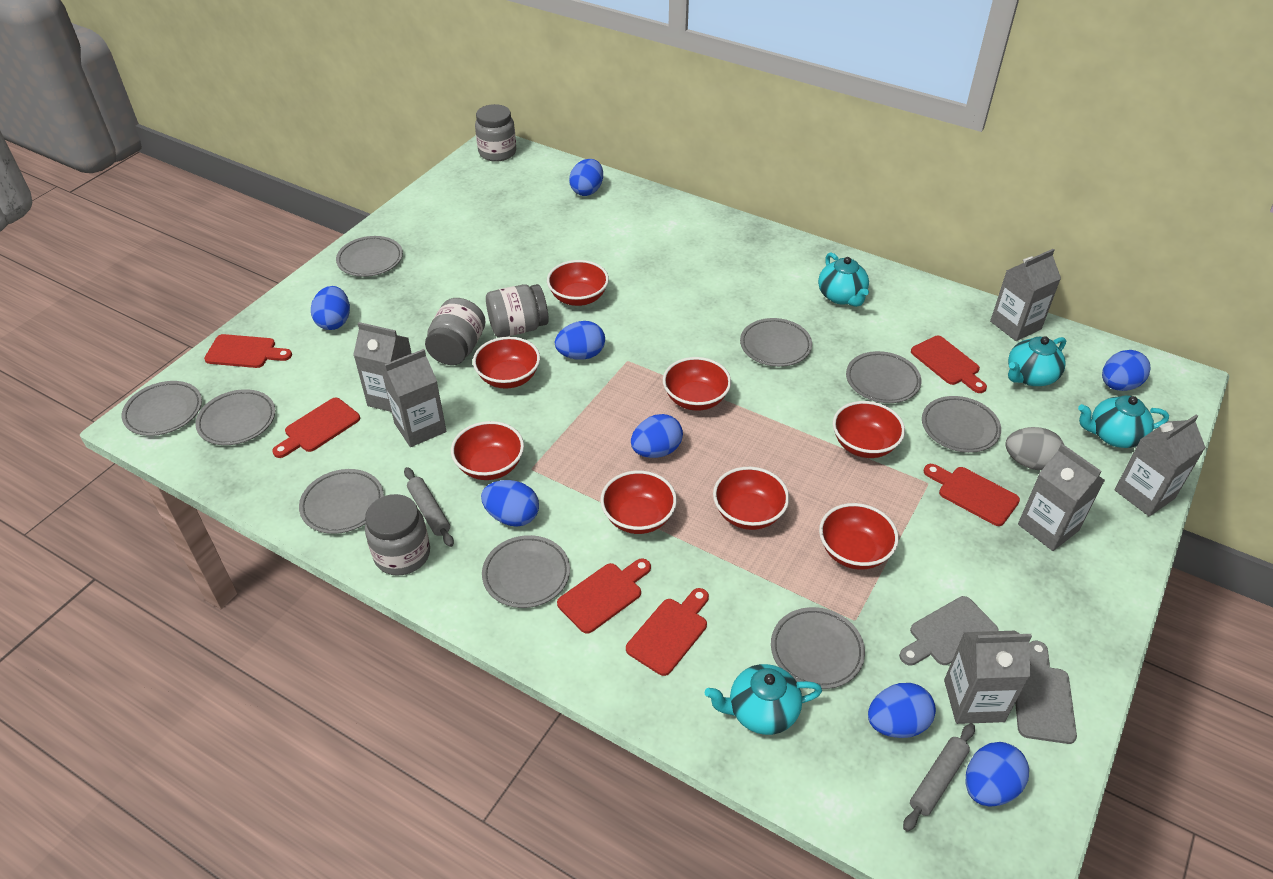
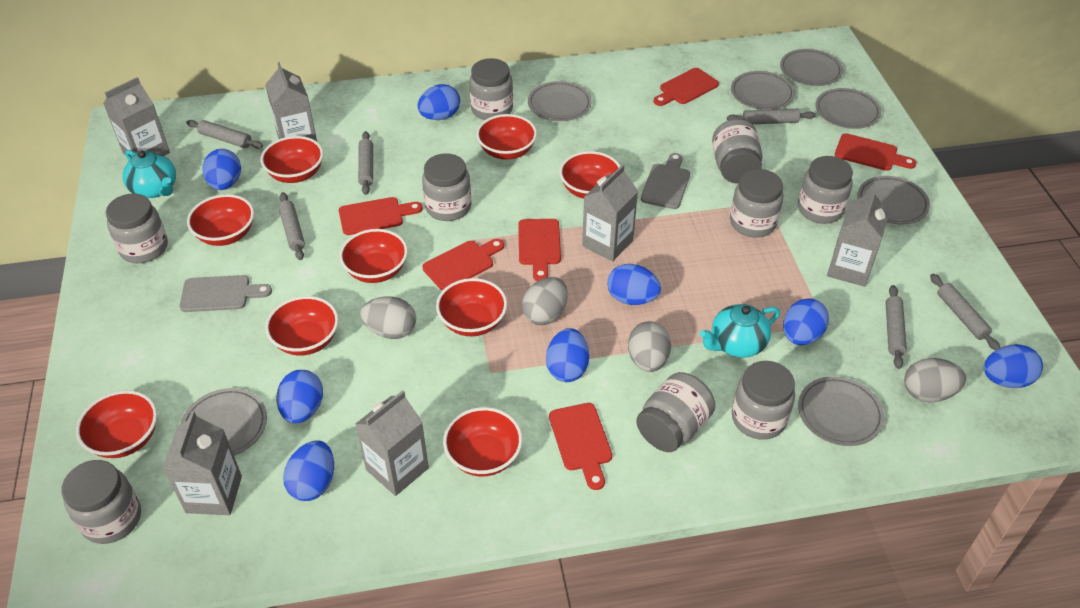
grey egg: 1 -> 4
grey jar: 4 -> 9
grey plate: 9 -> 7
grey rolling pin: 2 -> 6
red bowl: 8 -> 9
turquoise teapot: 4 -> 2

